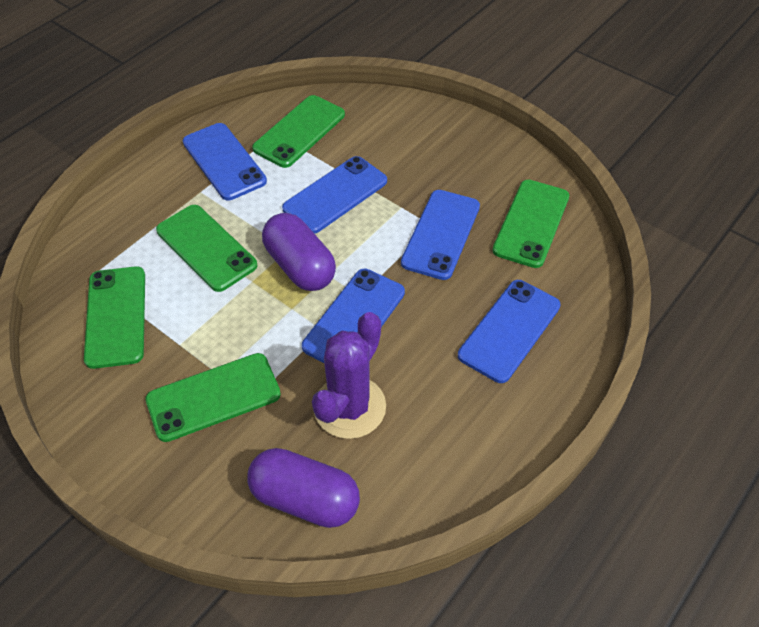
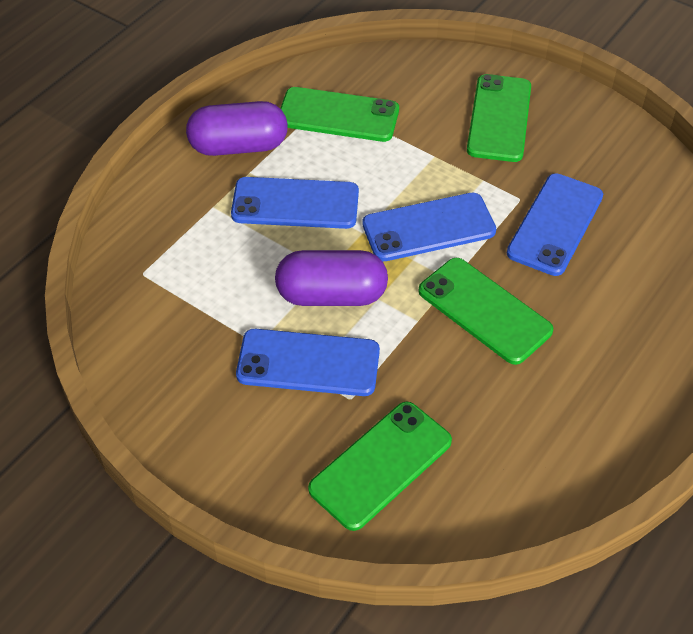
blue phone: 5 -> 4
green phone: 5 -> 4
purple cactus: 1 -> 0

